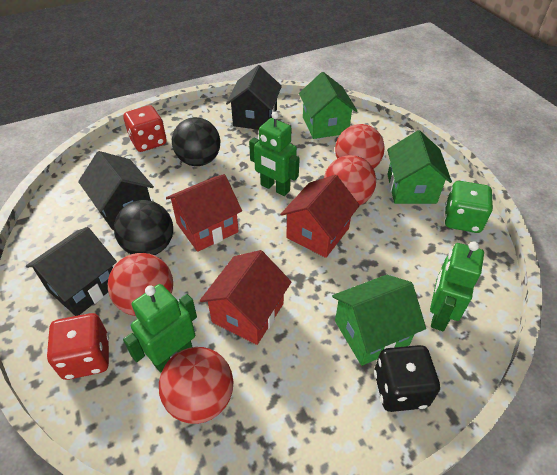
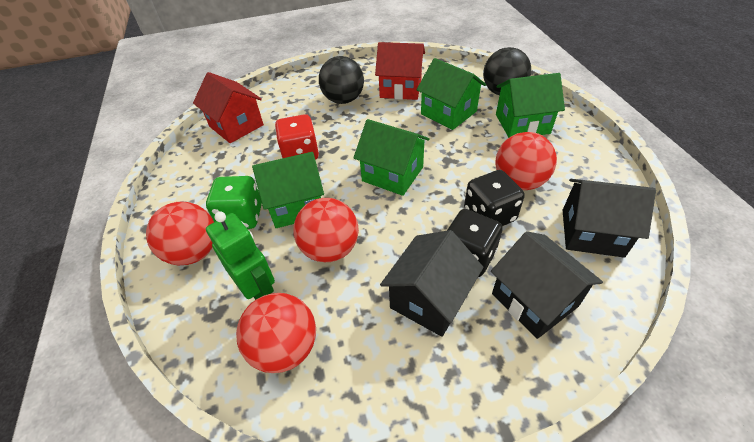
black dice: 1 -> 2
green house: 3 -> 4
green robot: 3 -> 1
red dice: 2 -> 1
red house: 3 -> 2

